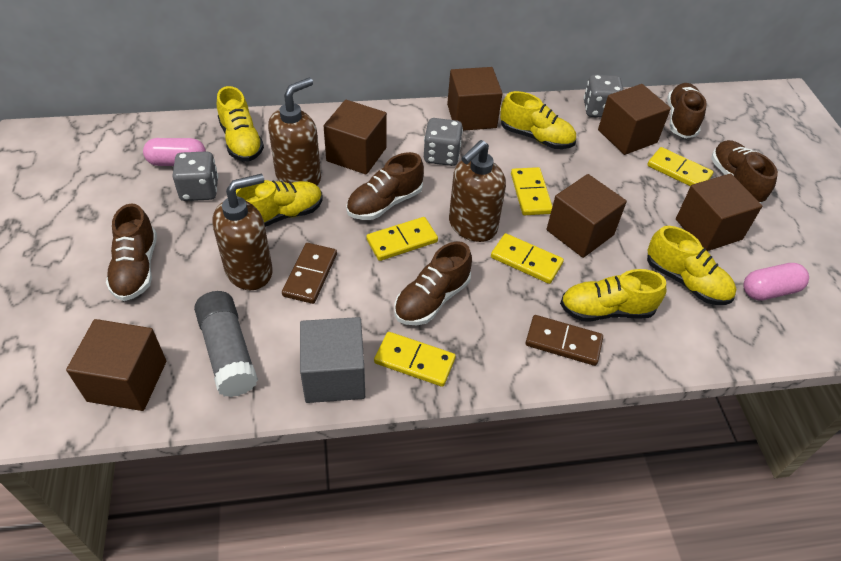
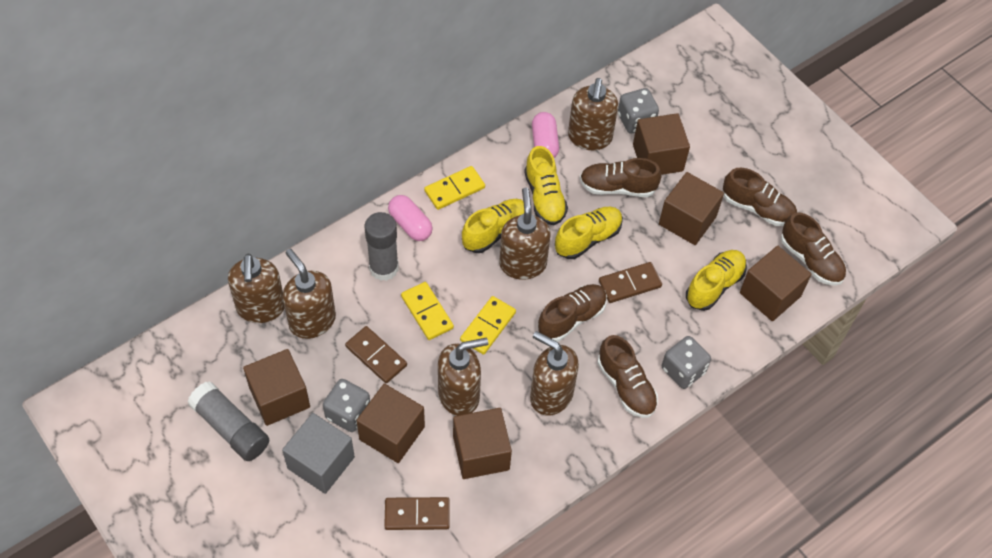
brown domino: 2 -> 3
brown soap dispenser: 3 -> 6
grey glue stick: 1 -> 2
yellow domino: 5 -> 3
yellow shoe: 5 -> 4

